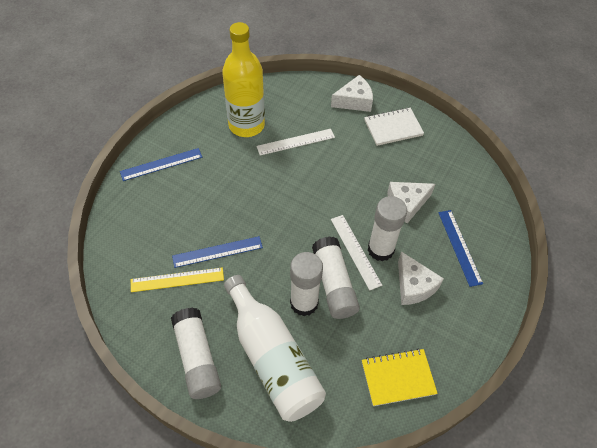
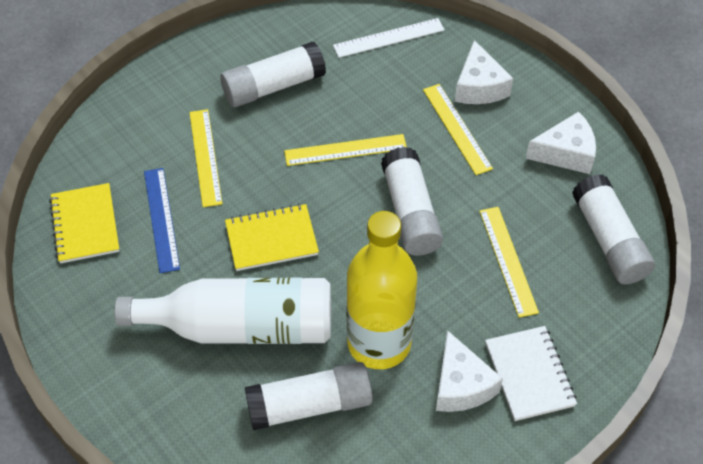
blue ruler: 3 -> 1
white ruler: 2 -> 1
yellow notebook: 1 -> 2
yellow ruler: 1 -> 4

